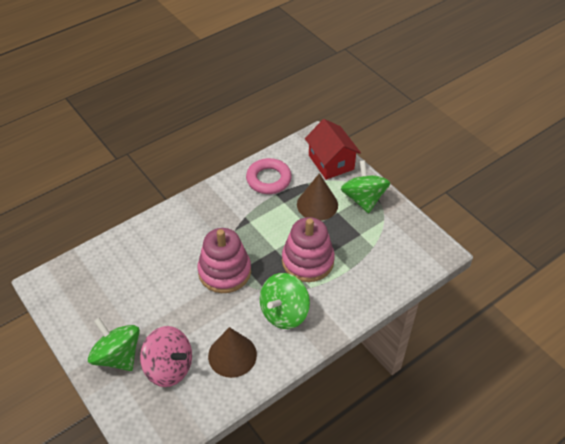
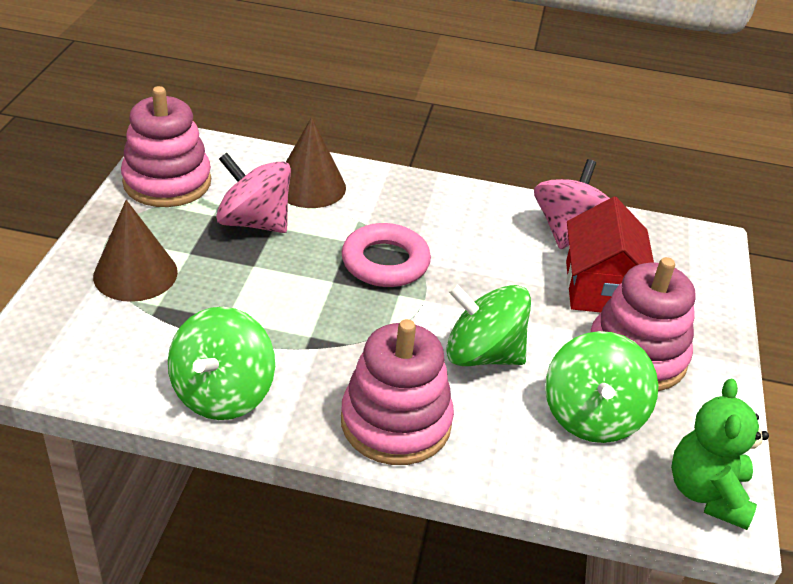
green teddy bear: 0 -> 1
pink spinning top: 1 -> 2
pink stacking toy: 2 -> 3

